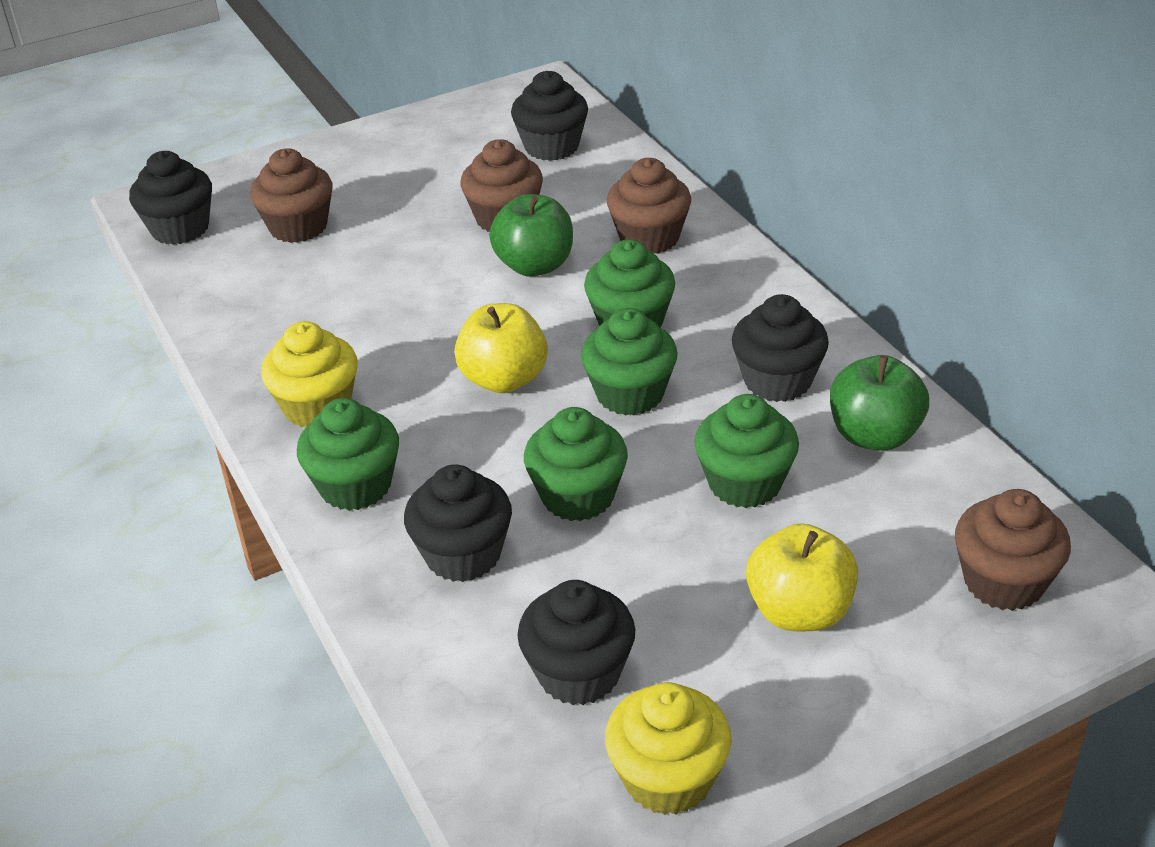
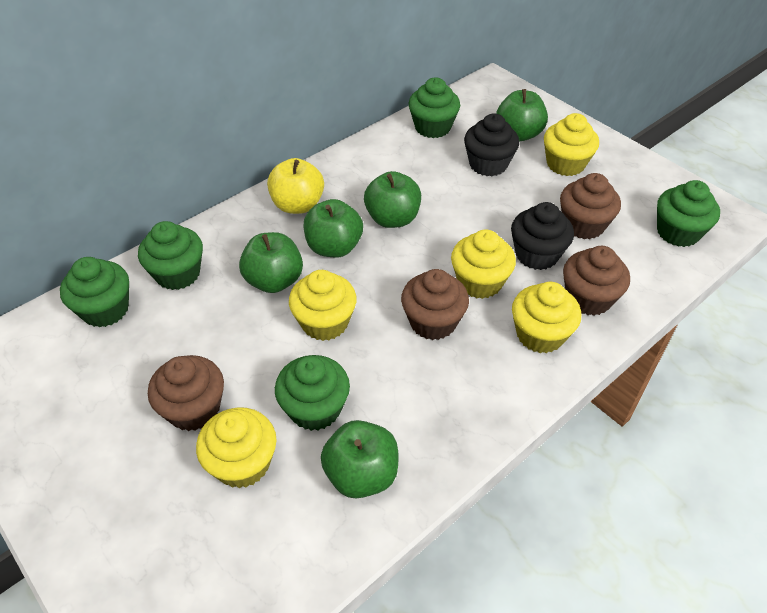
black cupcake: 5 -> 2
green apple: 2 -> 5
yellow apple: 2 -> 1
yellow cupcake: 2 -> 5

